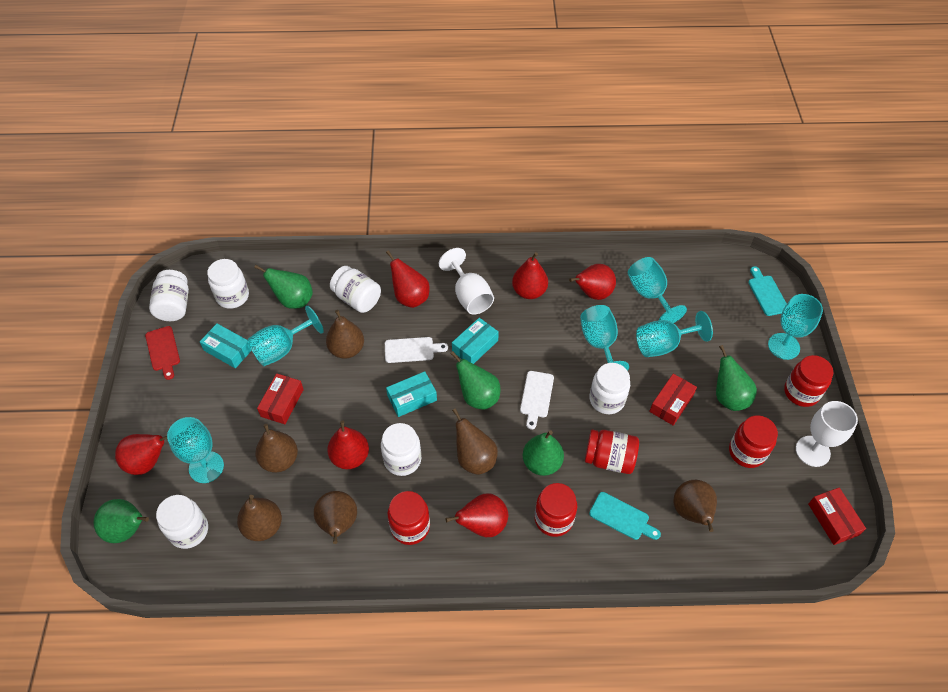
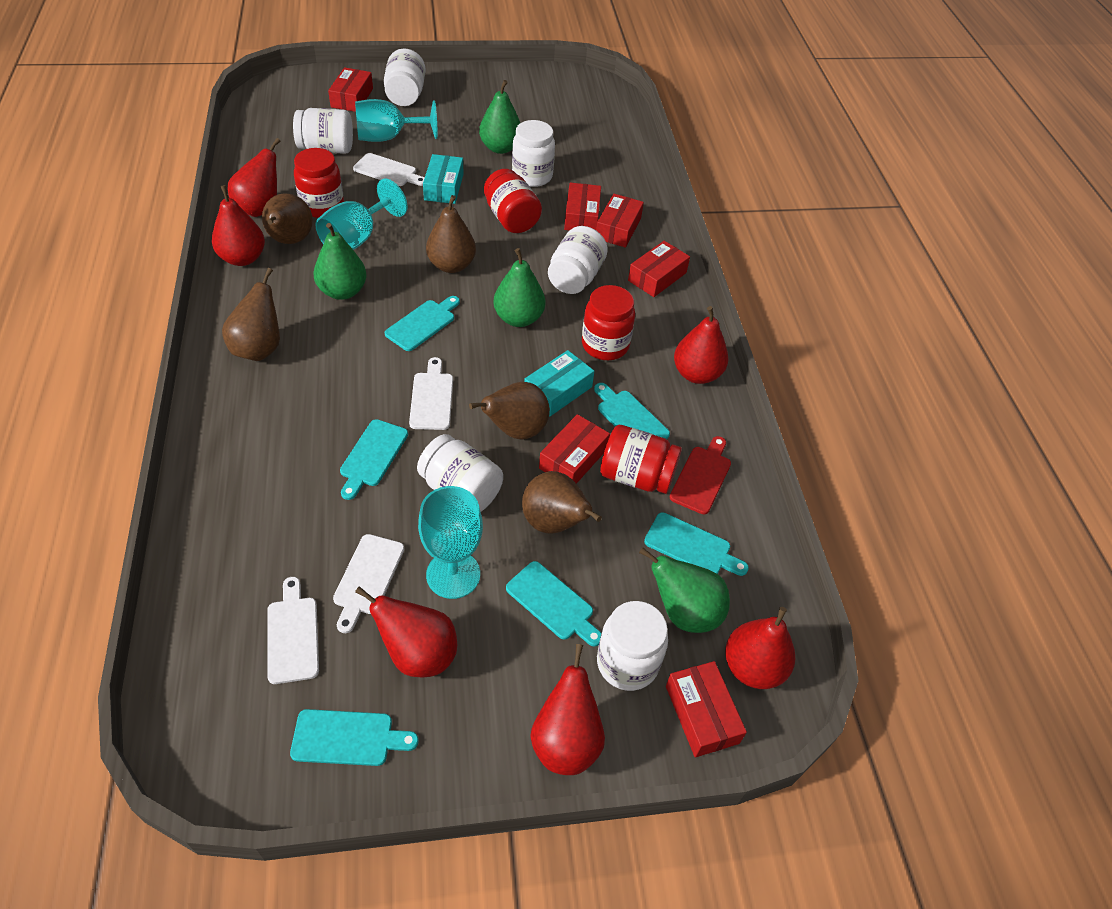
brown pear: 6 -> 5
green pear: 5 -> 4
red box: 3 -> 6
red jar: 5 -> 4
turquoise box: 3 -> 2
turquoise cutting board: 2 -> 6
turquoise goblet: 6 -> 3
white cutting board: 2 -> 4
white goblet: 2 -> 0

